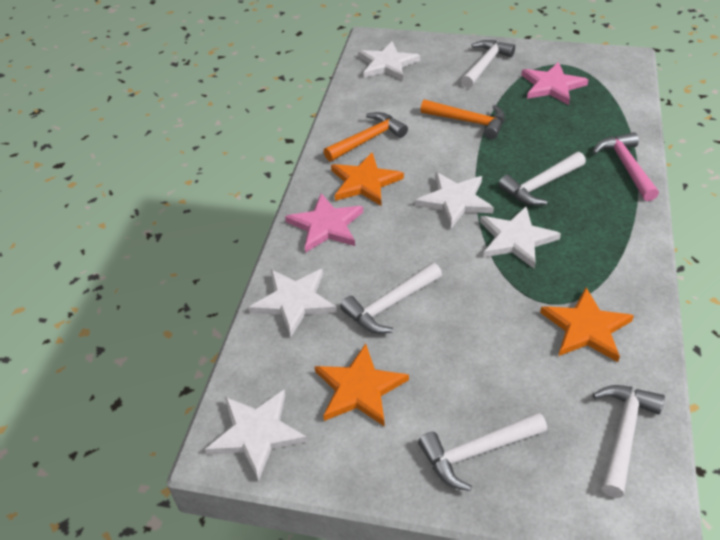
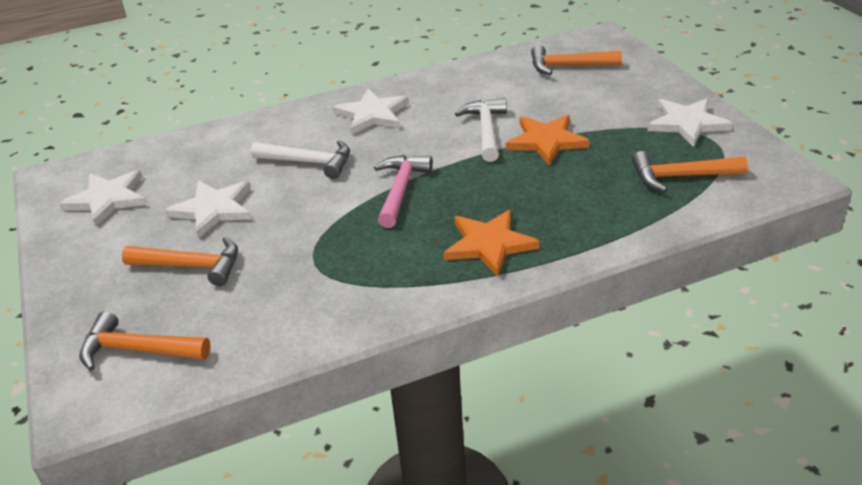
orange hammer: 2 -> 4
orange star: 3 -> 2
pink star: 2 -> 0
white hammer: 5 -> 2
white star: 5 -> 4

